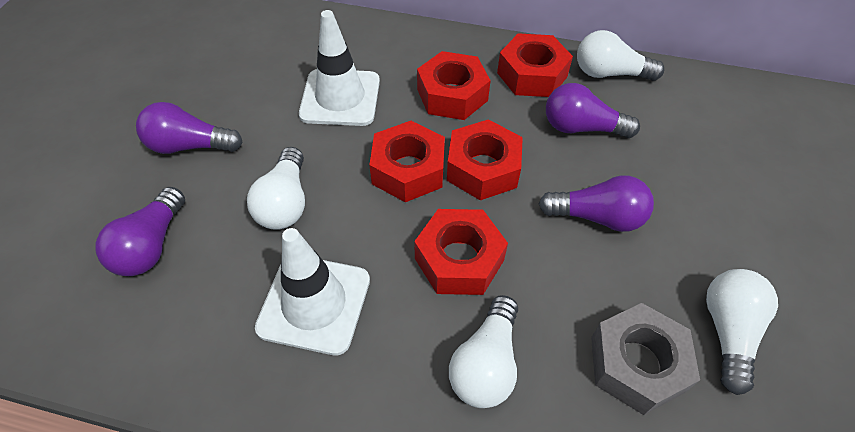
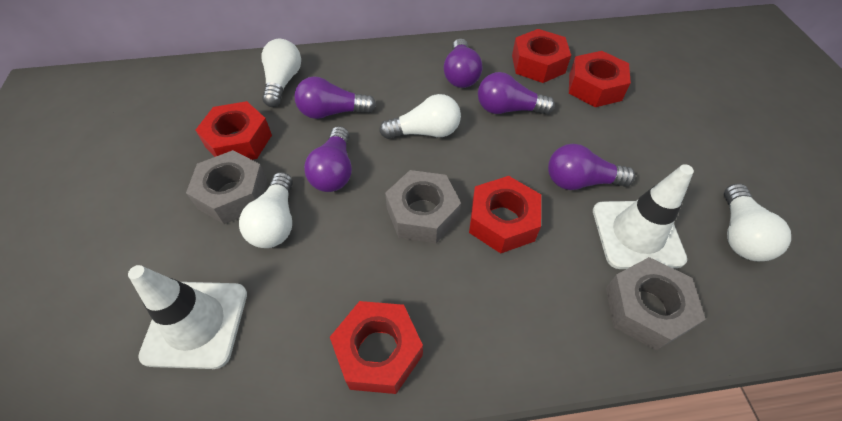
grey nut: 1 -> 3
purple light bulb: 4 -> 5

